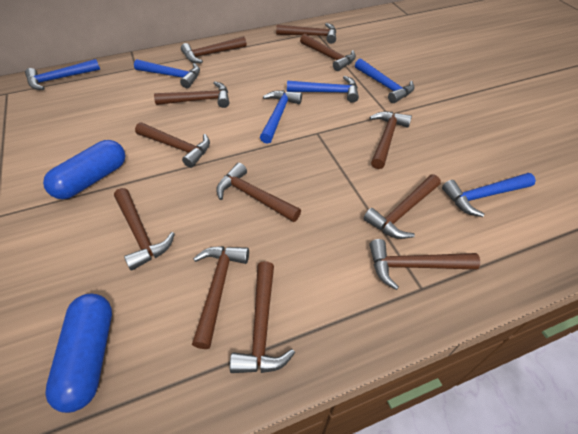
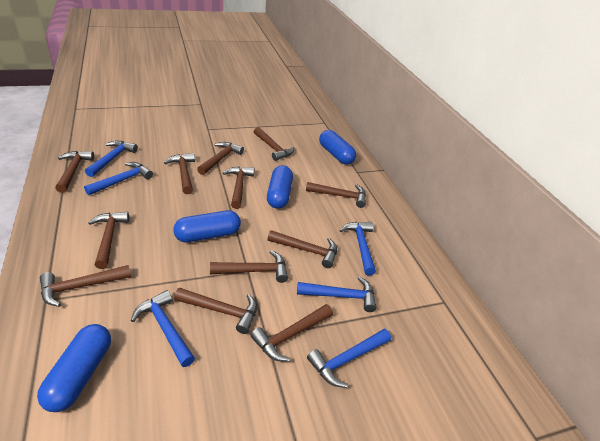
blue capsule: 2 -> 4

